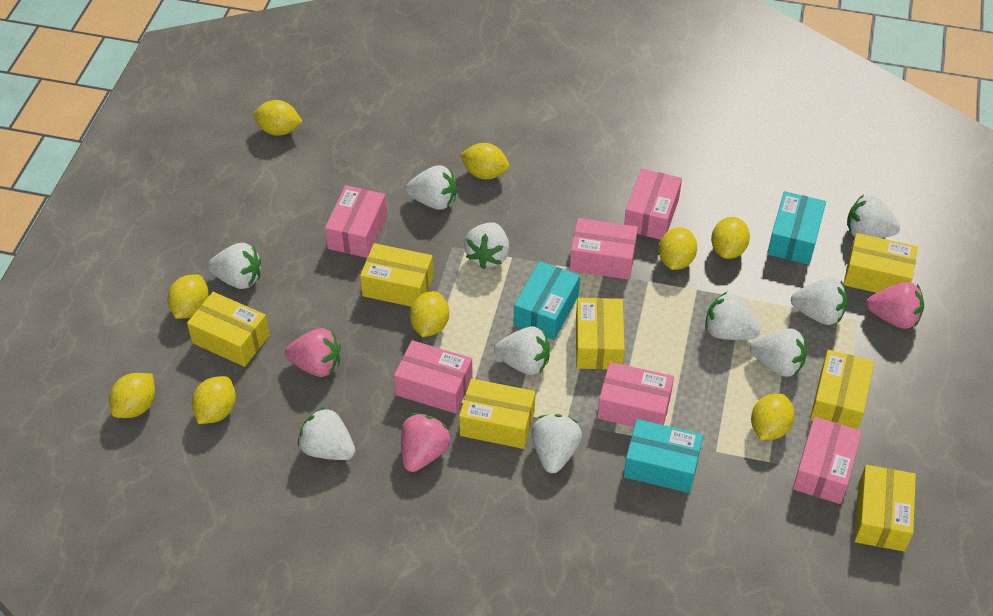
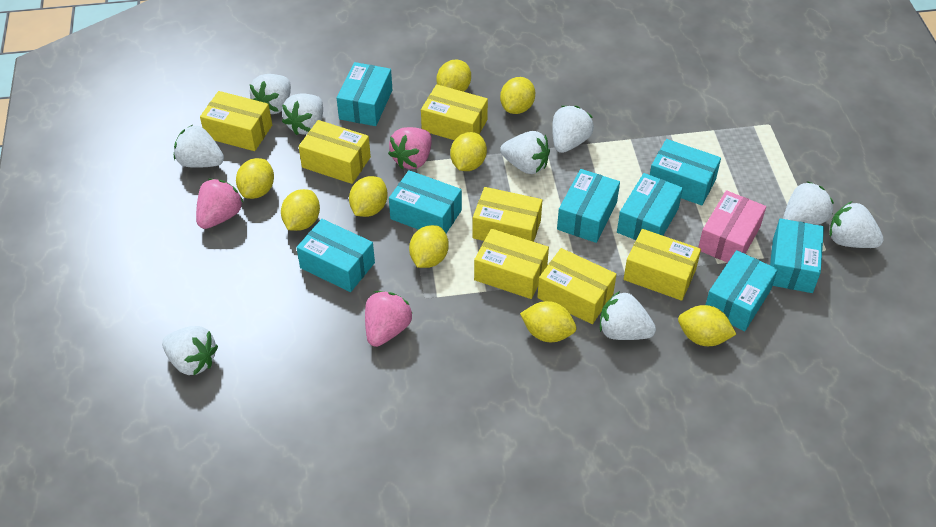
pink box: 6 -> 1
turquoise box: 3 -> 8
white strawberry: 10 -> 9

